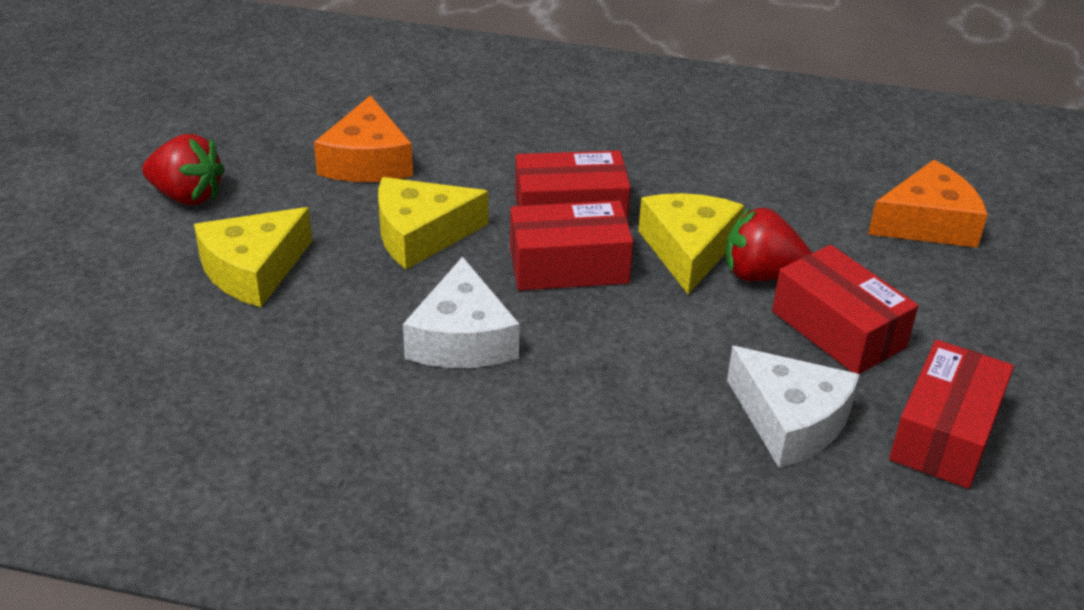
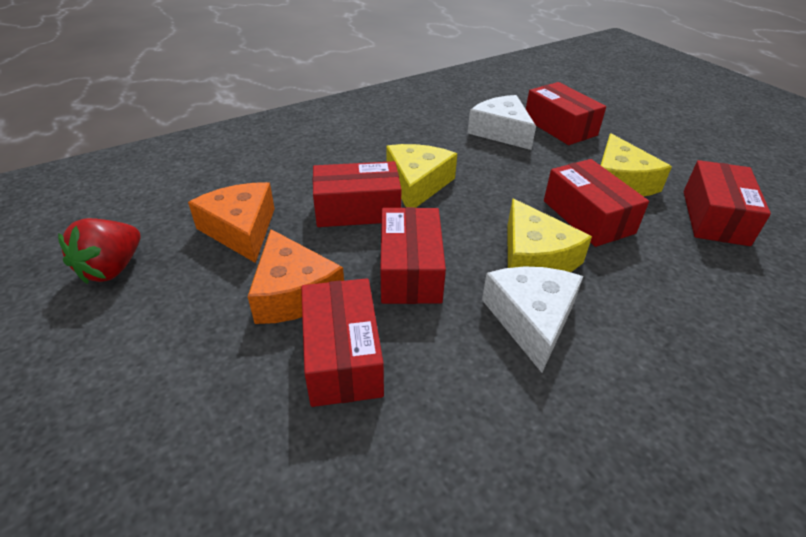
red box: 4 -> 6
red strawberry: 2 -> 1

